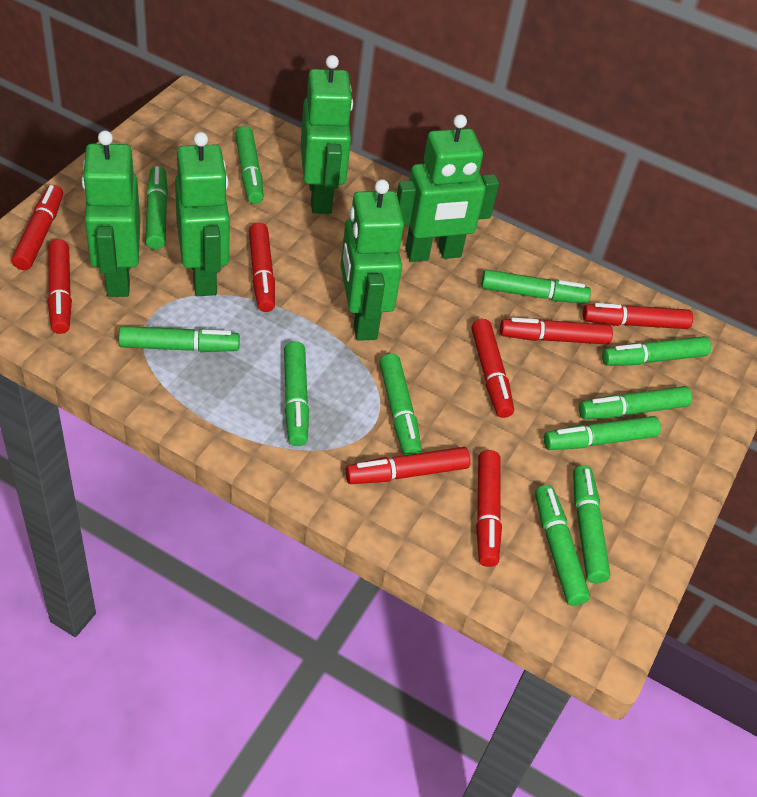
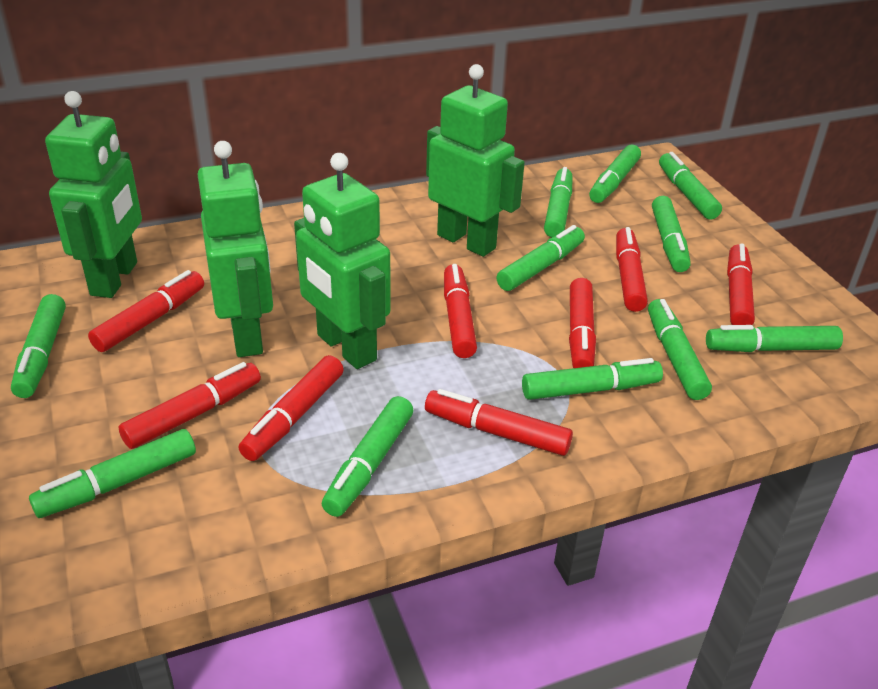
green robot: 5 -> 4

